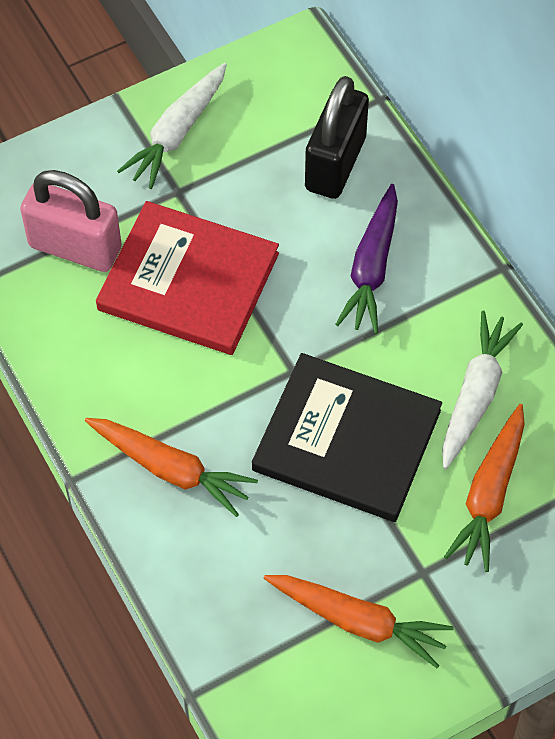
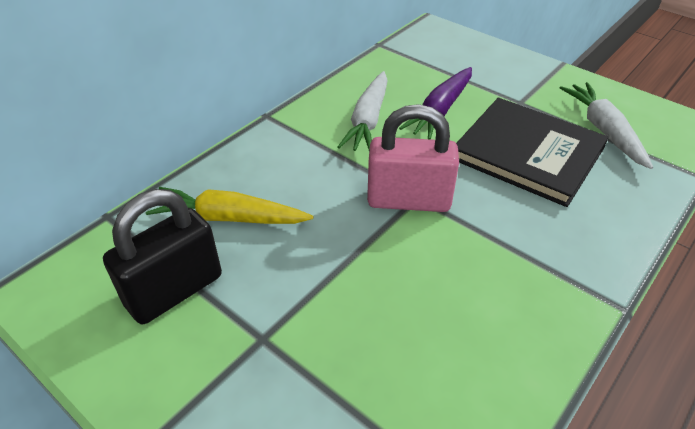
orange carrot: 3 -> 0
red book: 1 -> 0
yellow carrot: 0 -> 1

